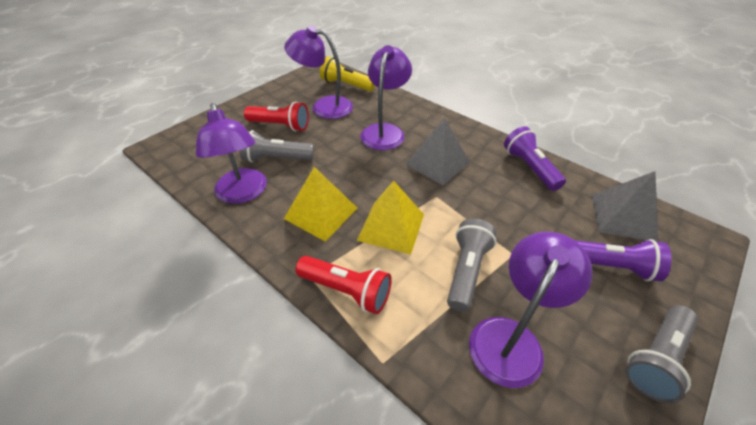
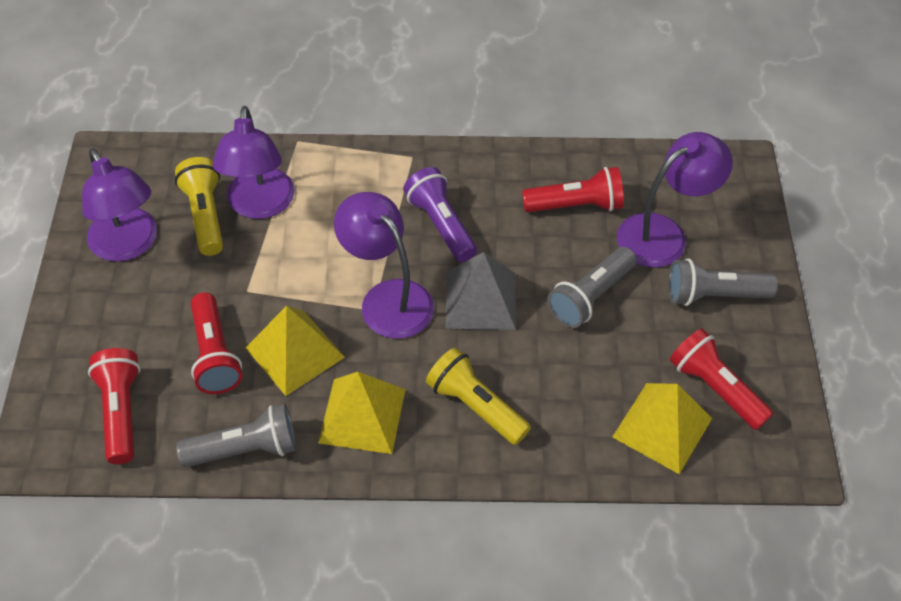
grey pyramid: 2 -> 1
purple flashlight: 2 -> 1
red flashlight: 2 -> 4
yellow flashlight: 1 -> 2
yellow pyramid: 2 -> 3

